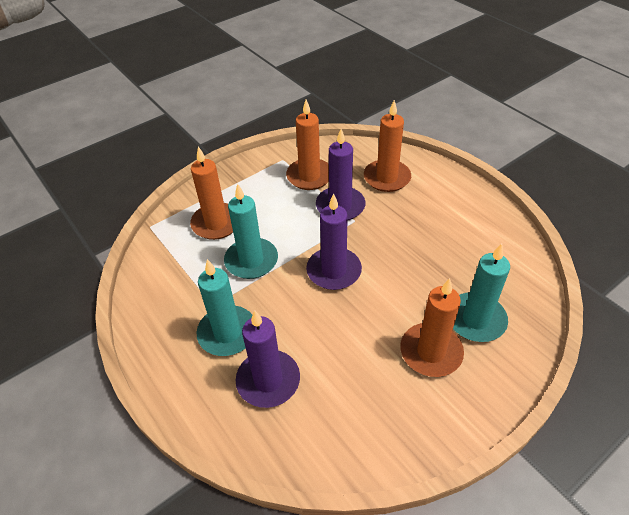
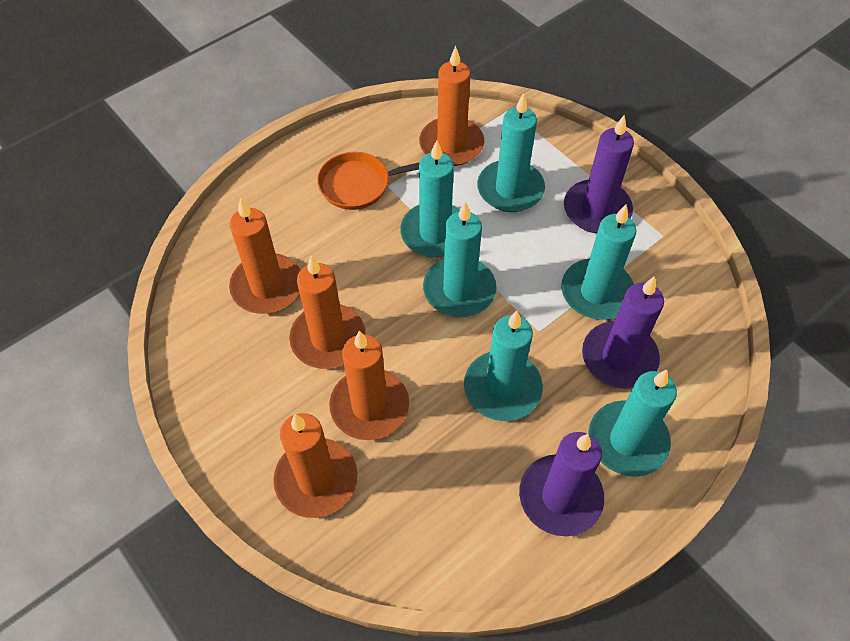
orange candle: 4 -> 5
orange pan: 0 -> 1
turquoise candle: 3 -> 6

